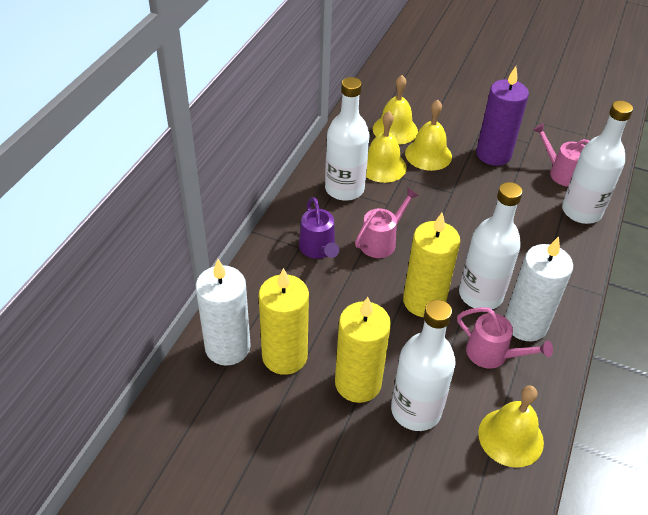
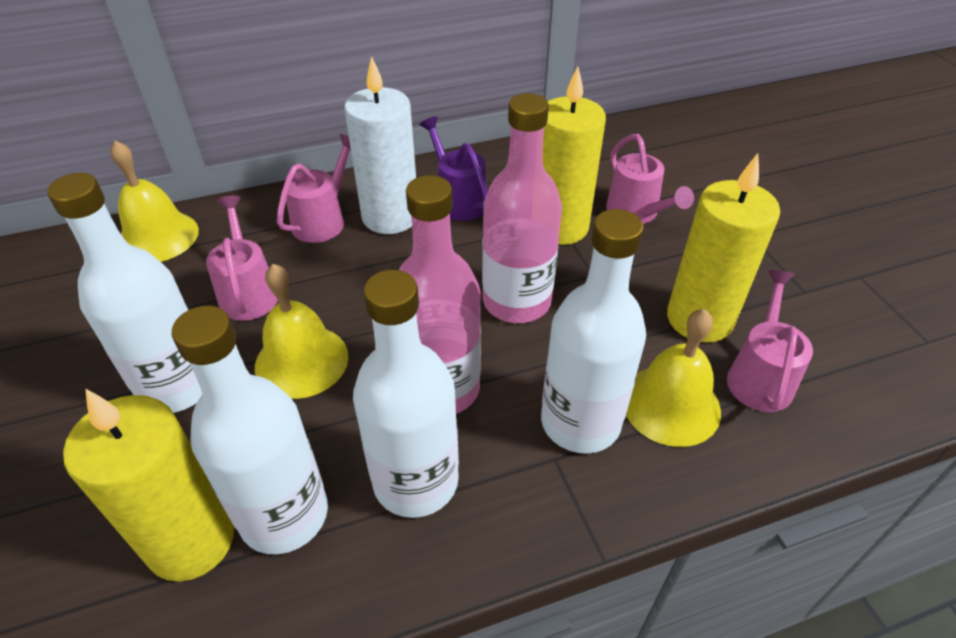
pink bottle: 0 -> 2
pink watering can: 3 -> 4
purple candle: 1 -> 0
white candle: 2 -> 1
yellow bell: 4 -> 3

